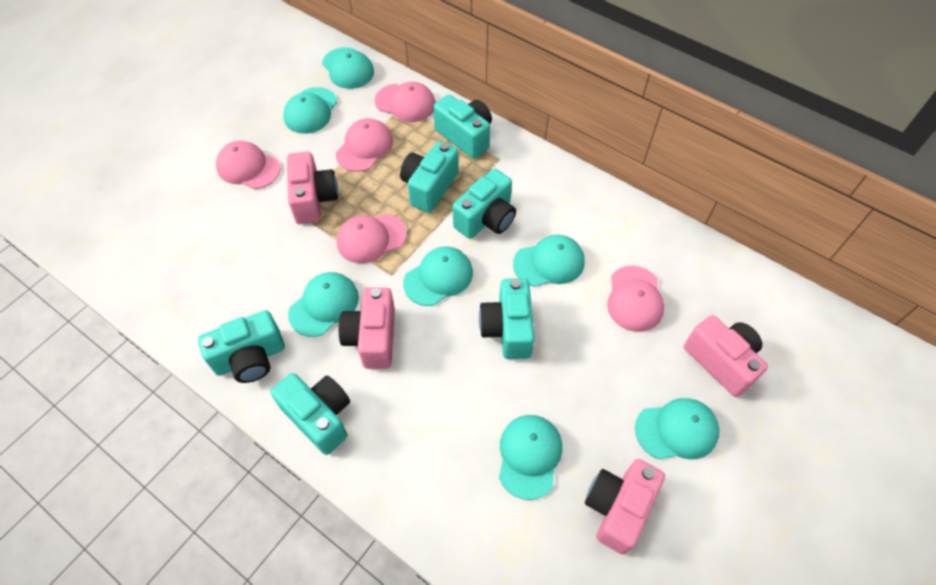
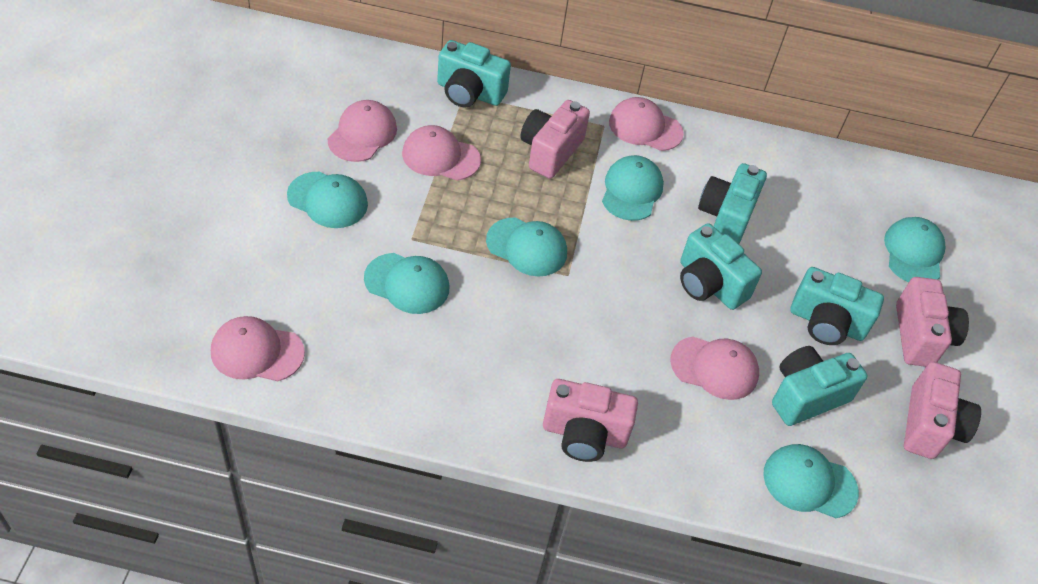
turquoise camera: 6 -> 5
turquoise cap: 7 -> 6

